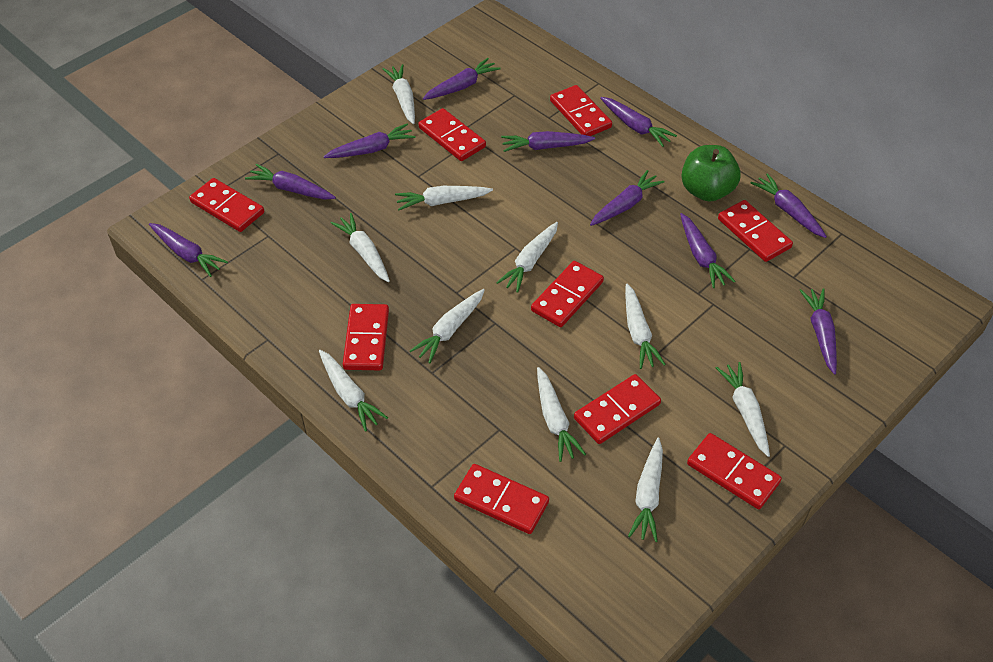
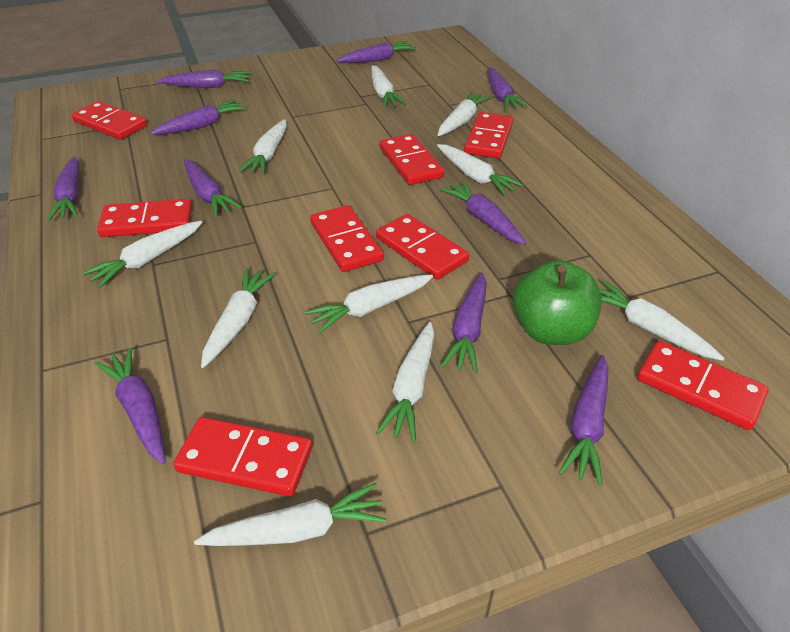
red domino: 9 -> 8

